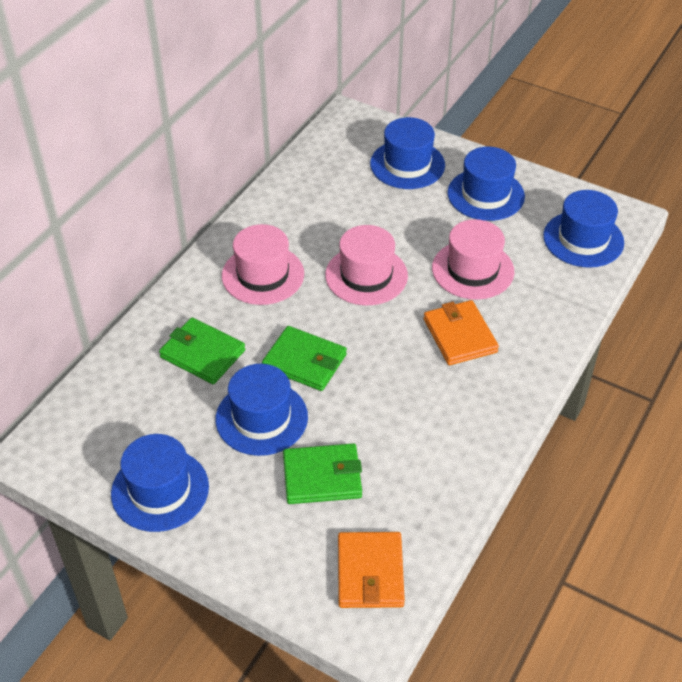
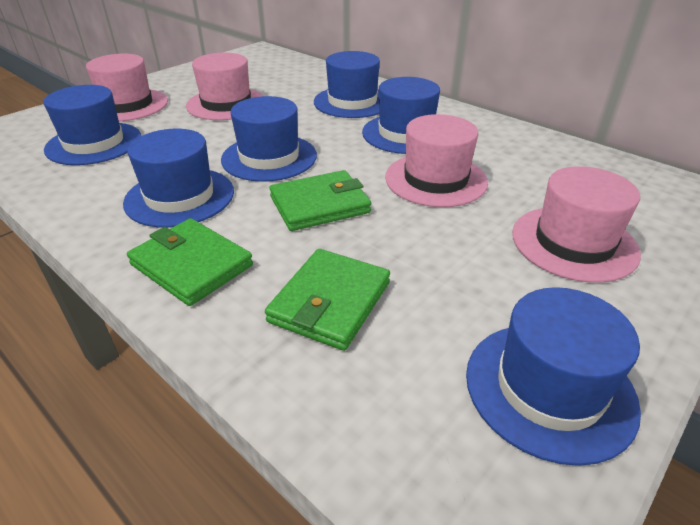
blue hat: 5 -> 6
orange wallet: 2 -> 0
pink hat: 3 -> 4

